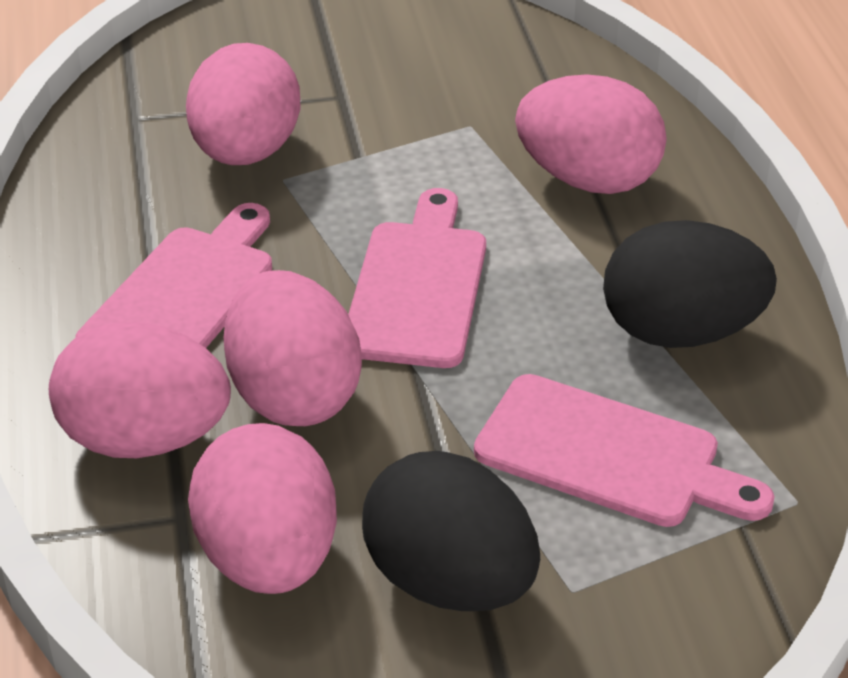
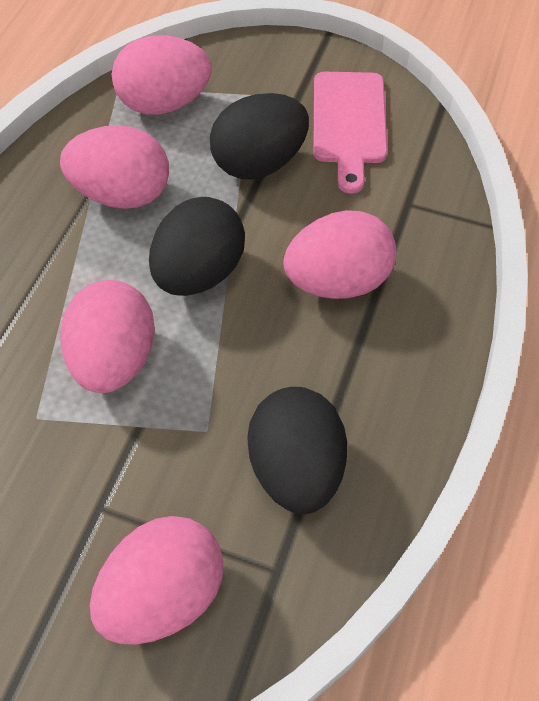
black egg: 2 -> 3
pink cutting board: 3 -> 1

